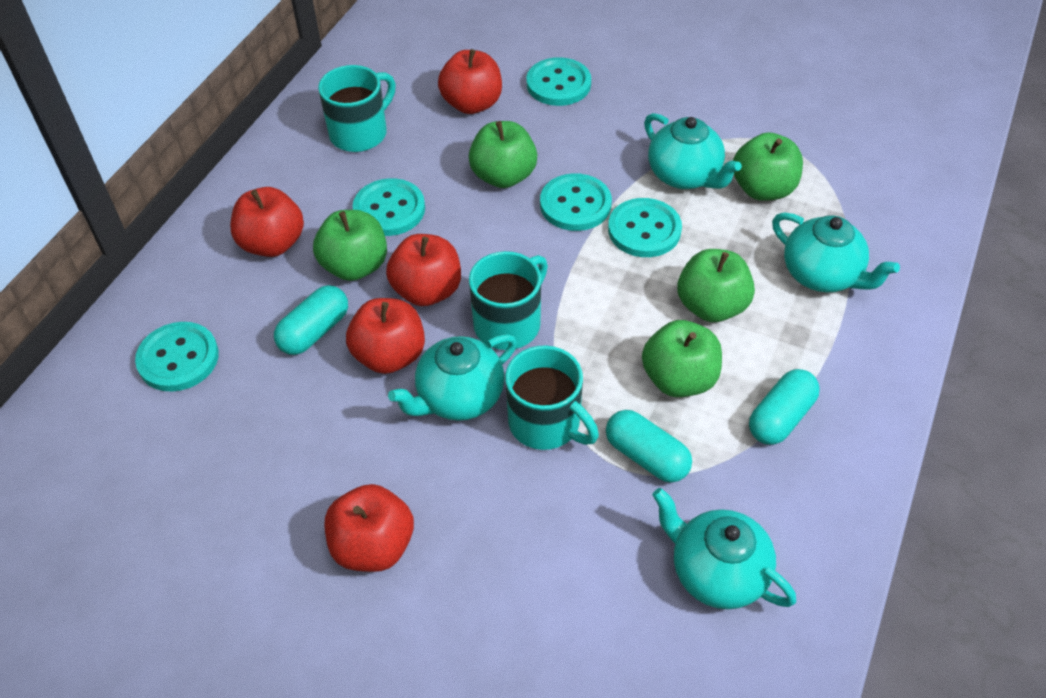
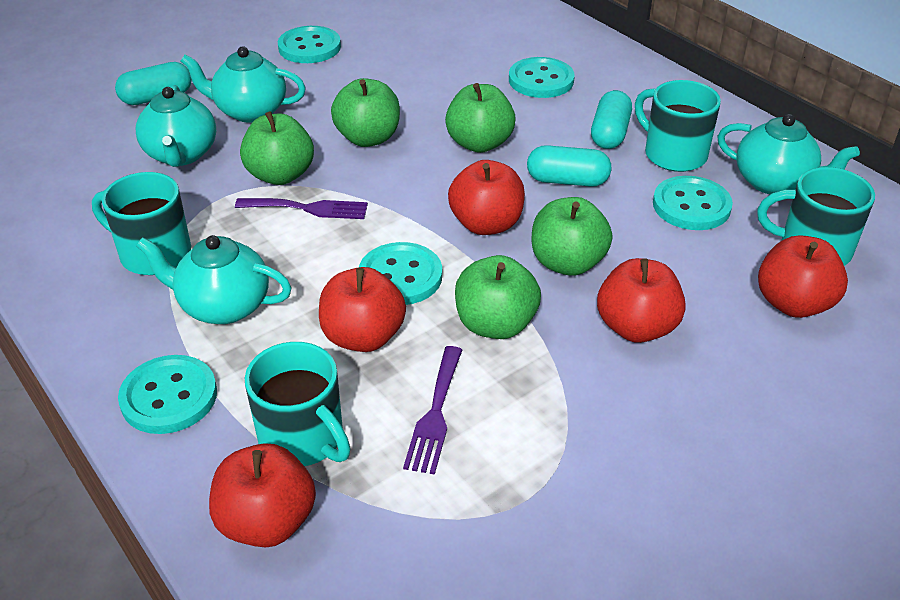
purple fork: 0 -> 2
turquoise mug: 3 -> 4

